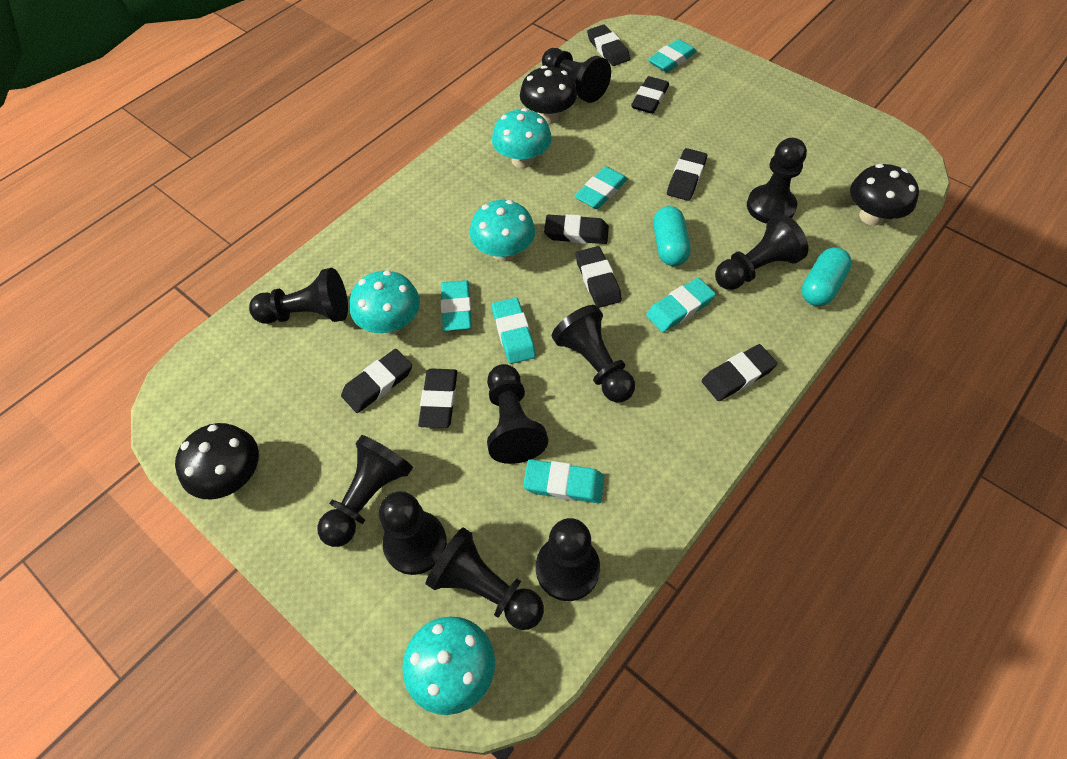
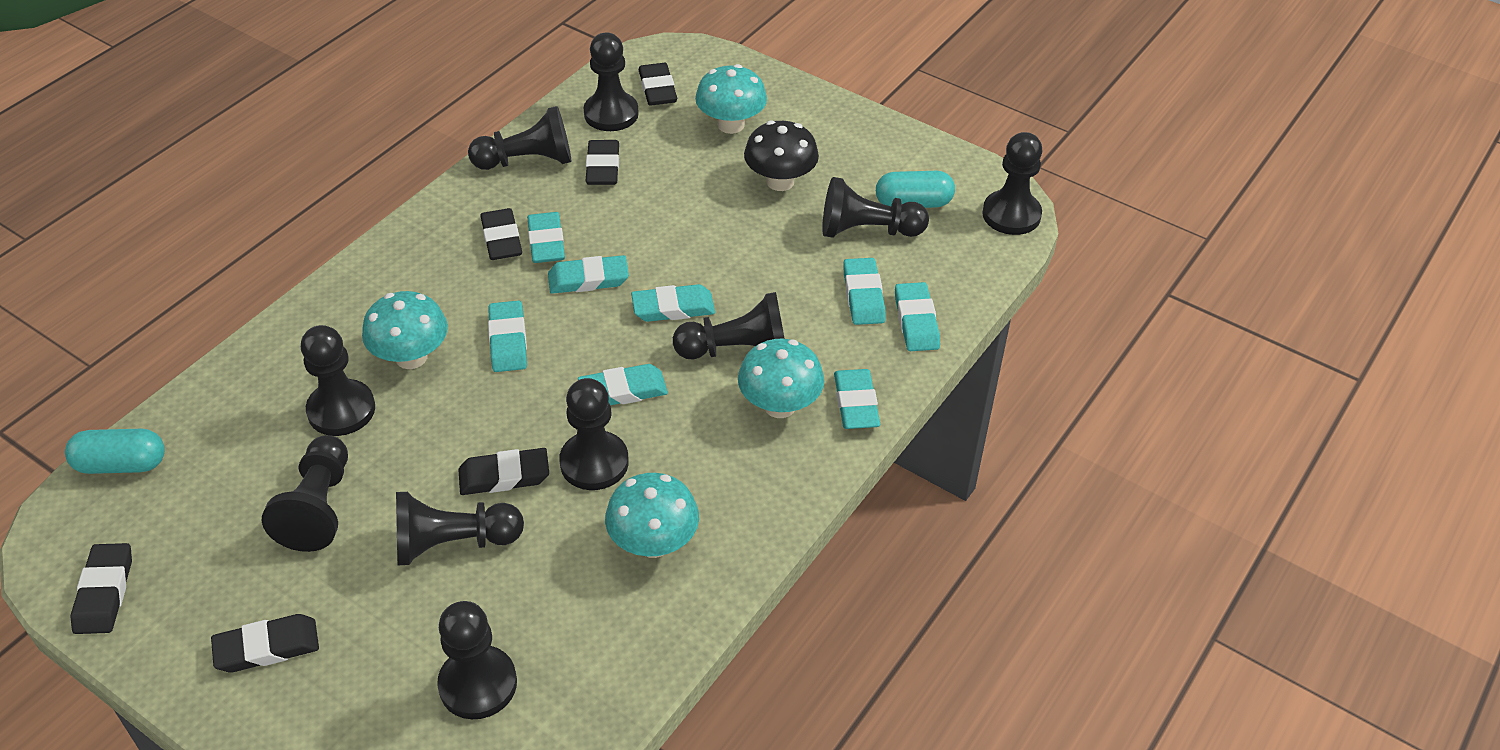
black eraser: 8 -> 6
black mushroom: 3 -> 1
turquoise eraser: 6 -> 8

